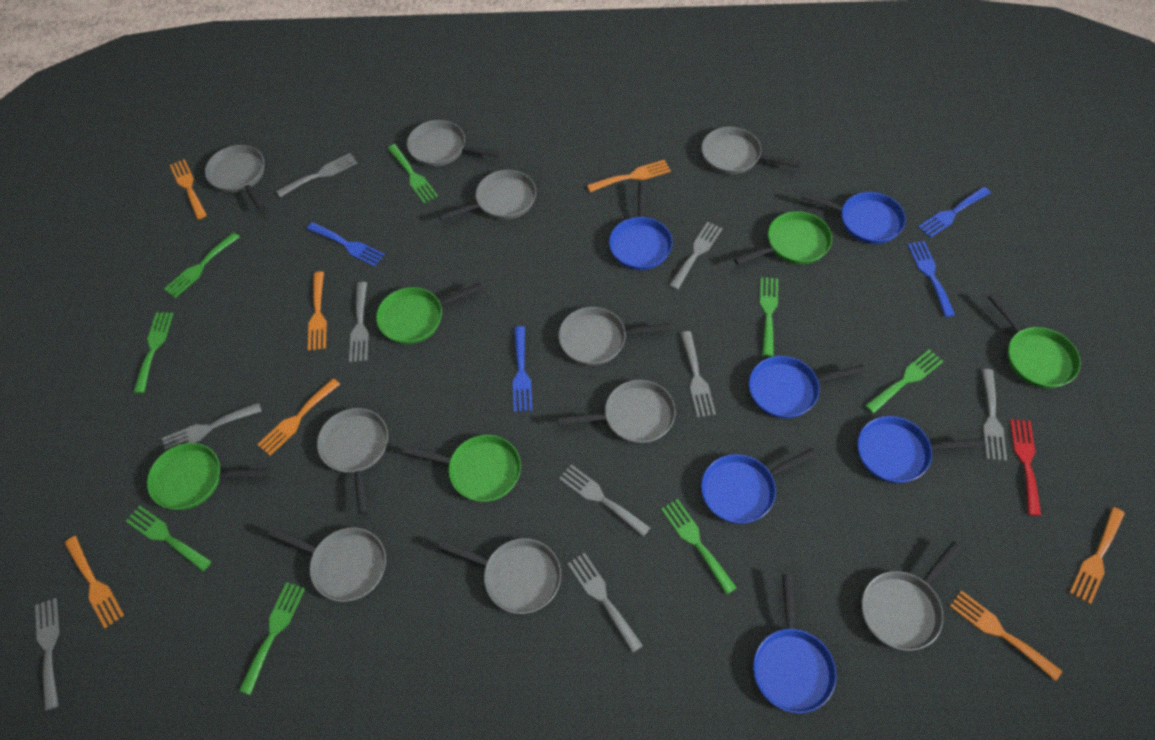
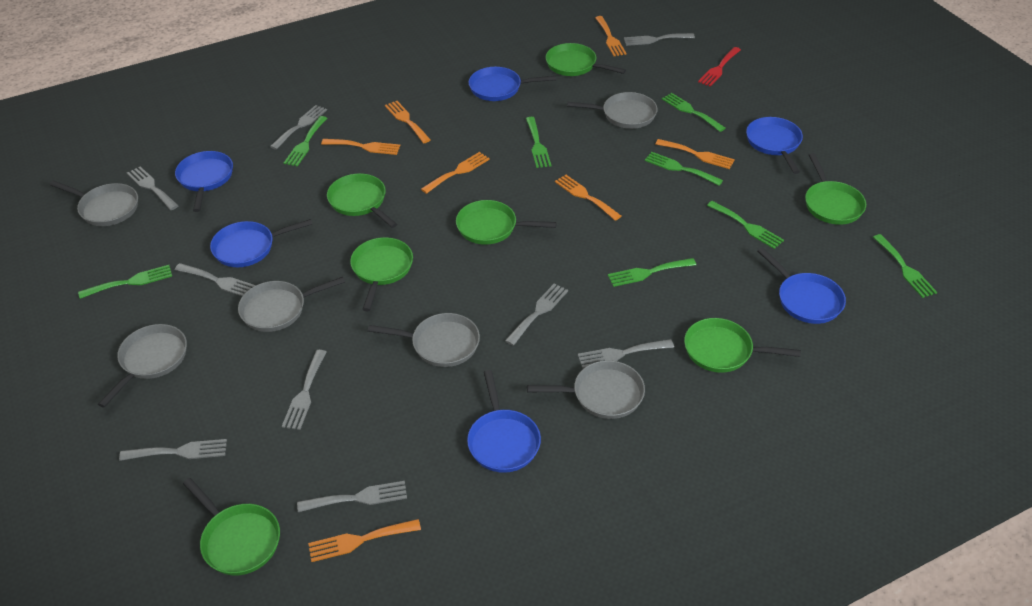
blue fork: 4 -> 0
green pan: 5 -> 7
grey pan: 10 -> 6

